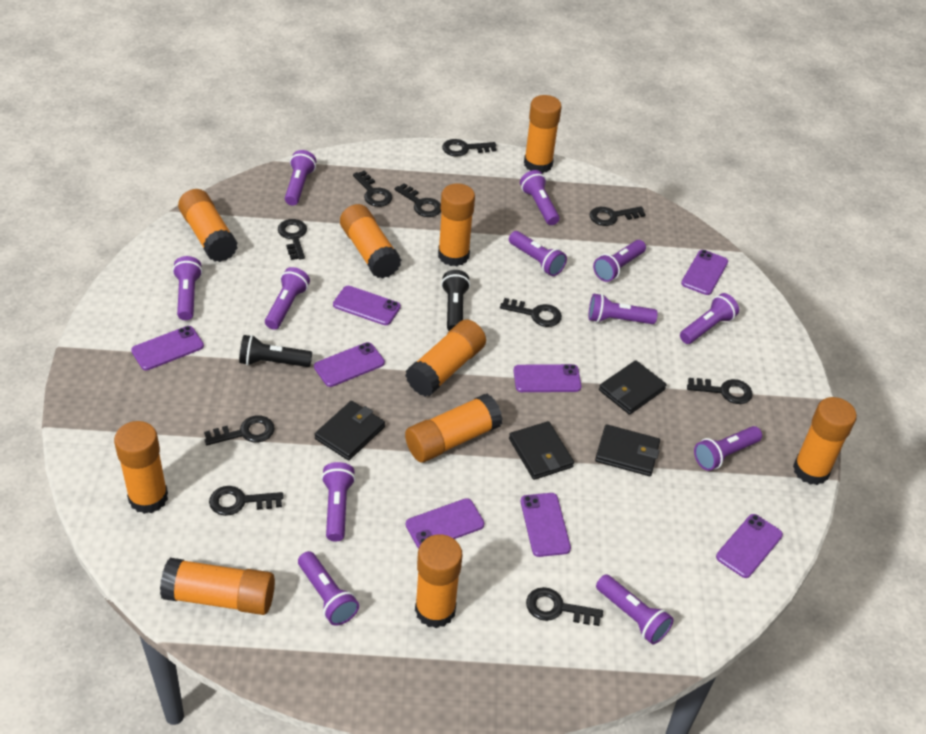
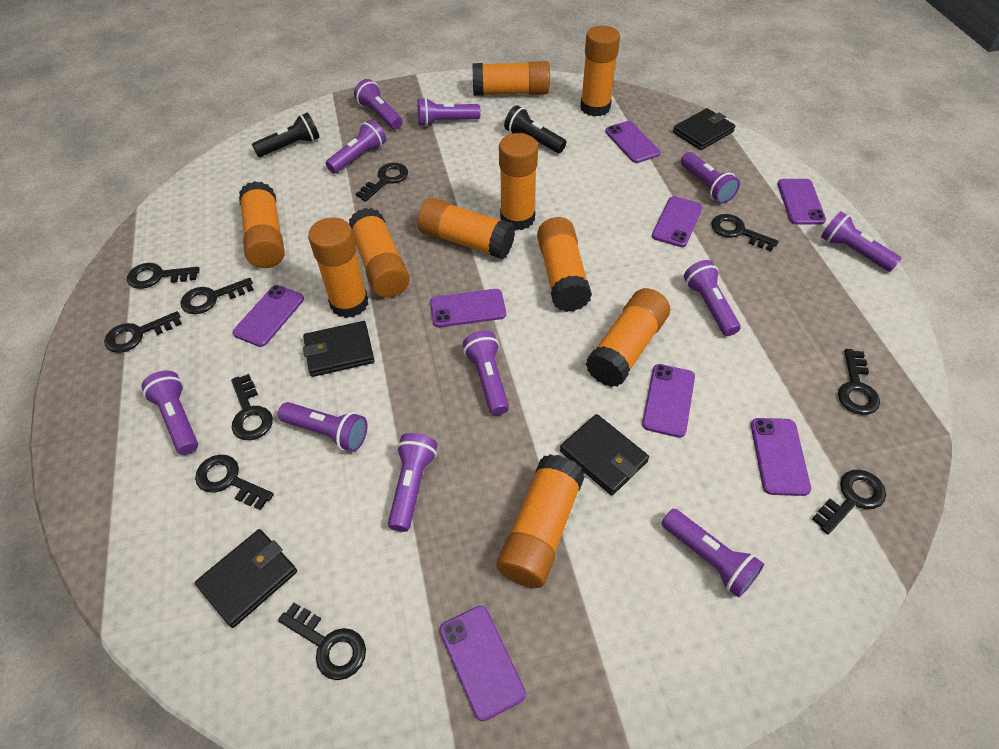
purple flashlight: 12 -> 11

